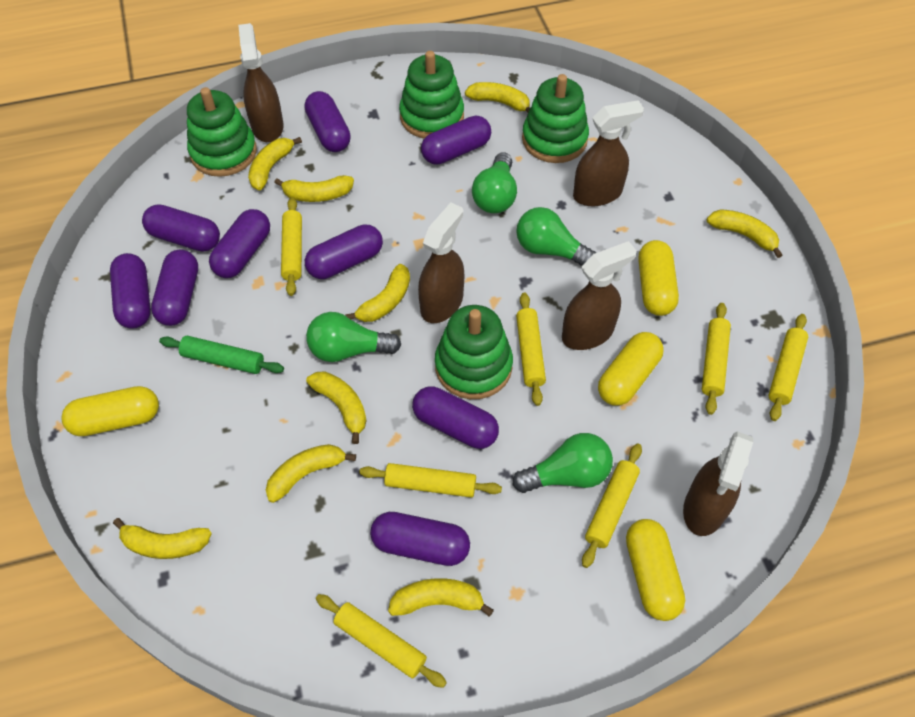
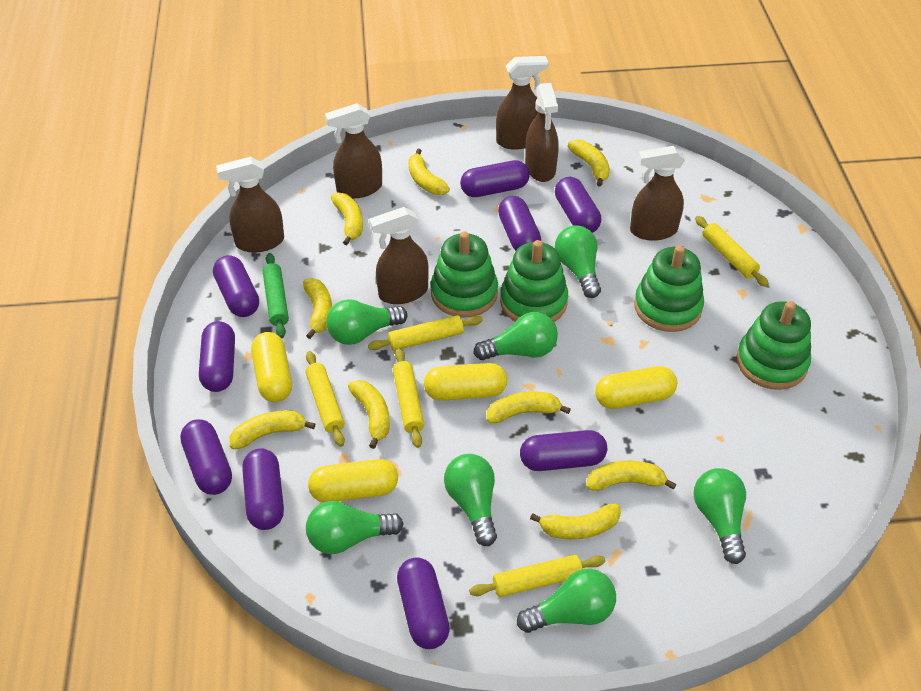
brown spray bottle: 5 -> 6
green light bulb: 4 -> 7
yellow rolling pin: 7 -> 5

